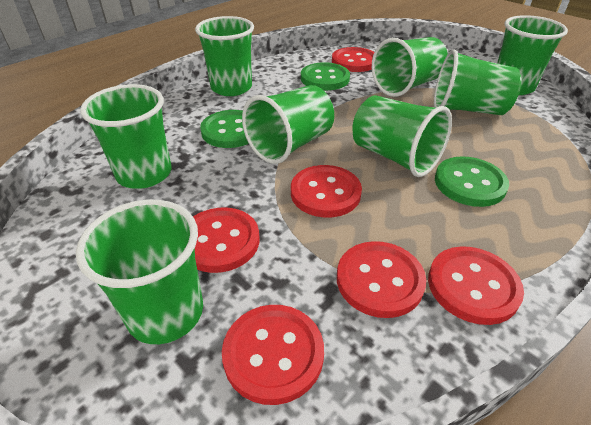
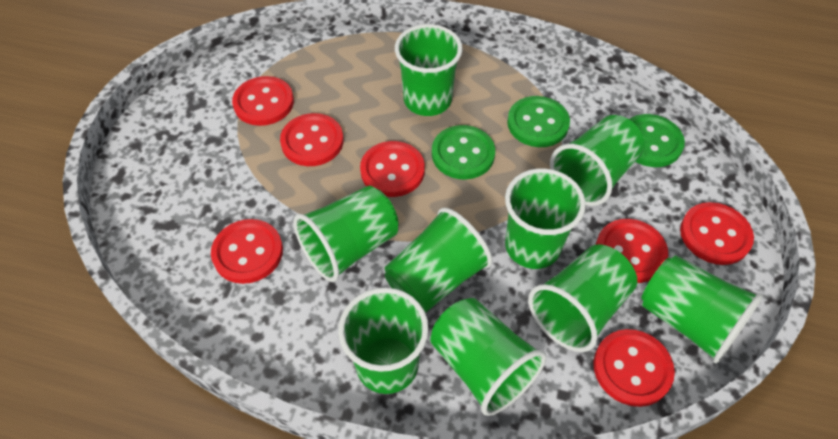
green cup: 8 -> 9
red button: 6 -> 7

